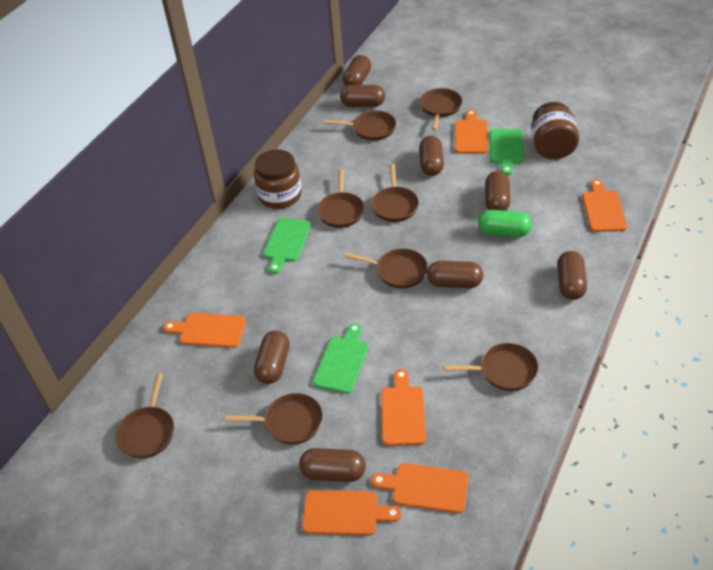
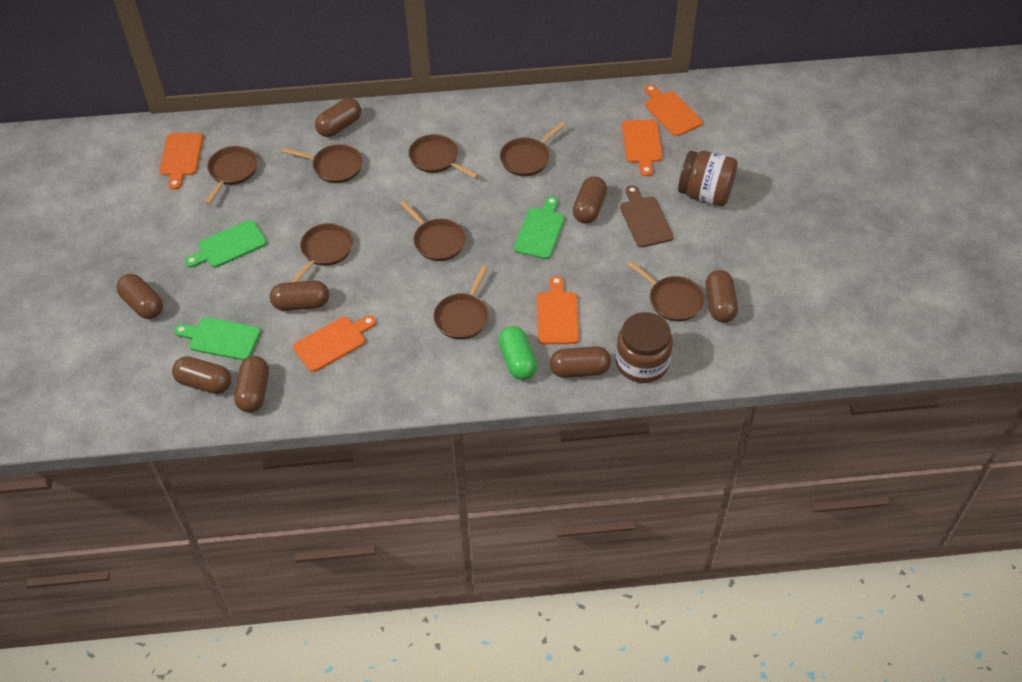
brown cutting board: 0 -> 1
orange cutting board: 6 -> 5

